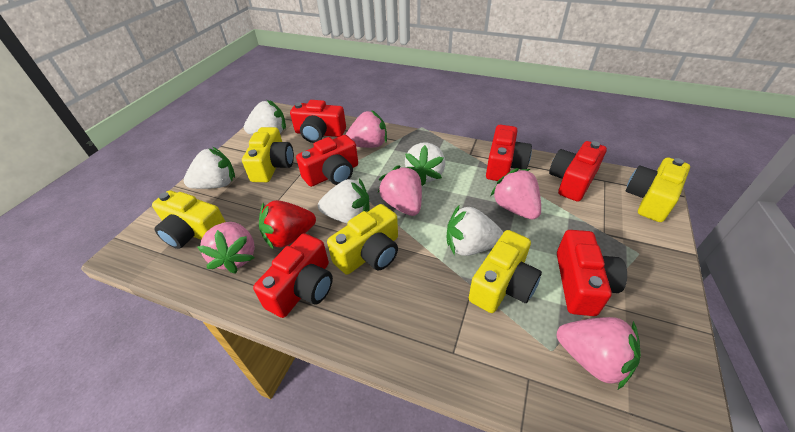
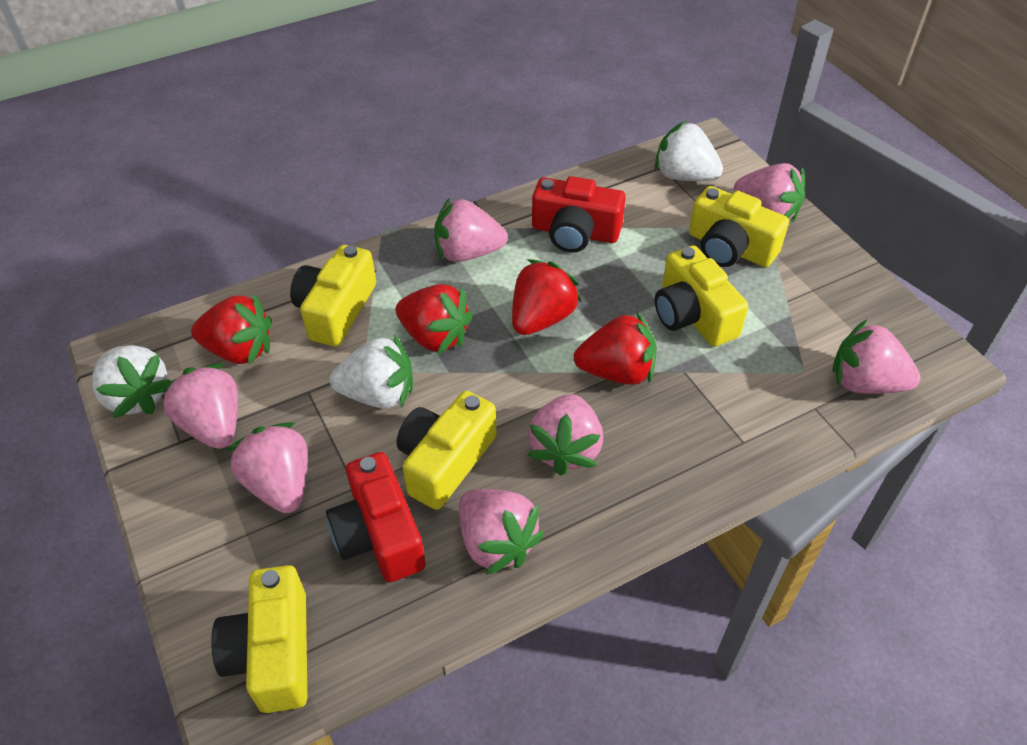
pink strawberry: 5 -> 7
red camera: 6 -> 2
red strawberry: 1 -> 4
white strawberry: 5 -> 3

